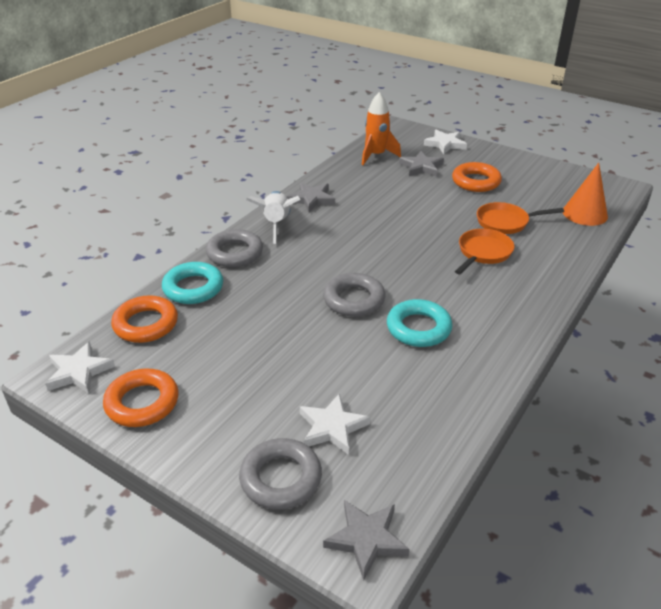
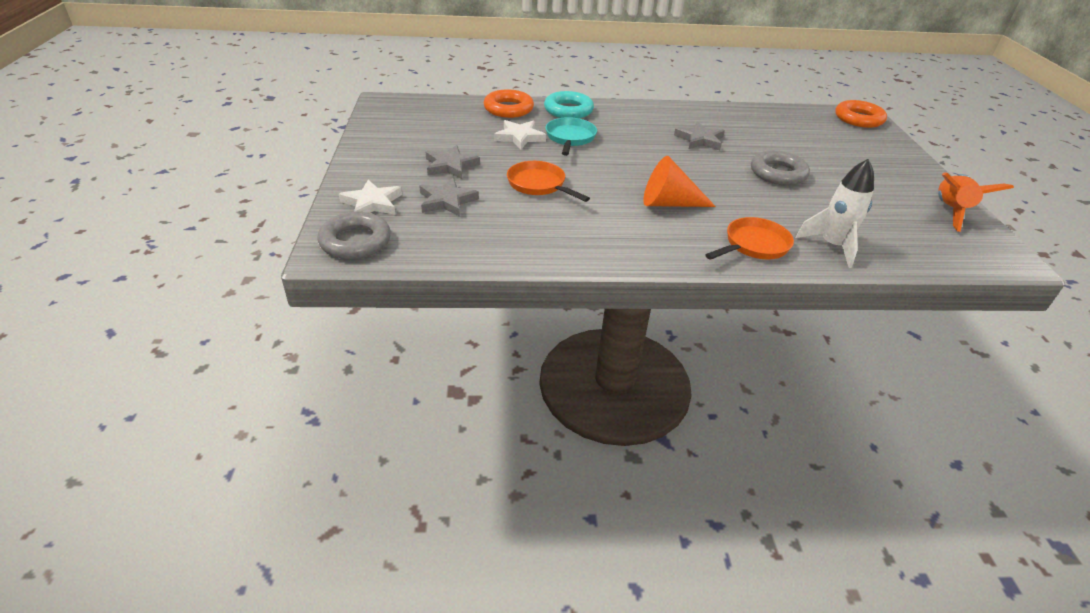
grey ring: 3 -> 2
orange ring: 3 -> 2
turquoise pan: 0 -> 1
turquoise ring: 2 -> 1
white star: 3 -> 2

